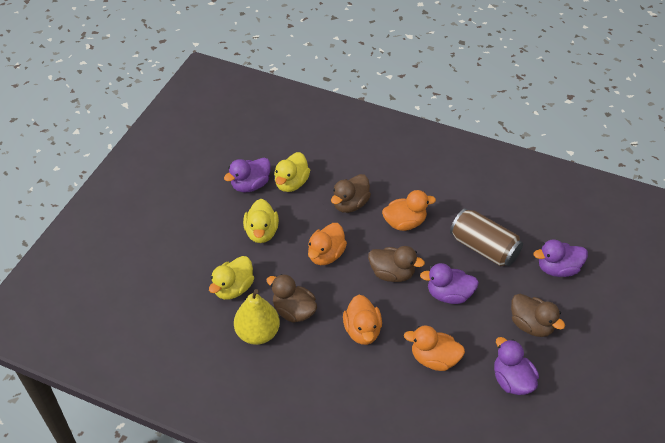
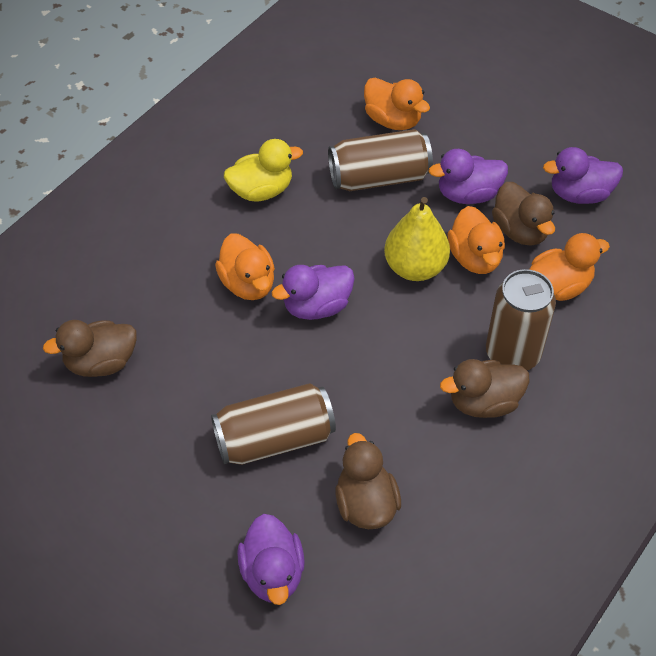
brown can: 1 -> 3
yellow duck: 3 -> 1

